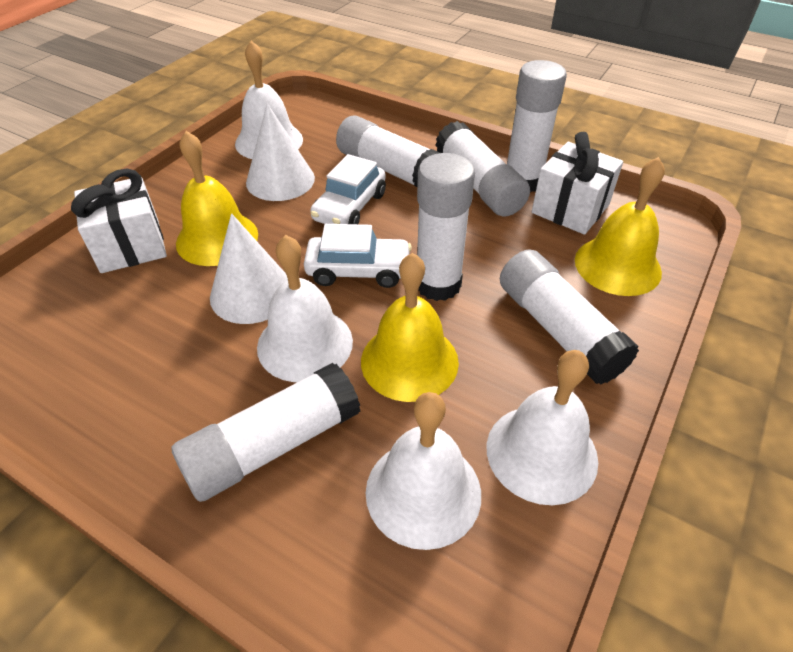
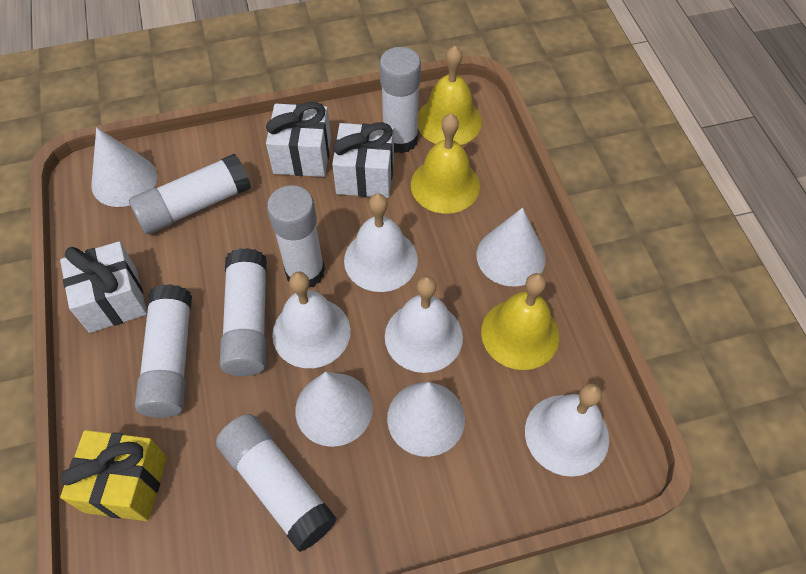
white car: 2 -> 0
white cone: 2 -> 4
white gift: 2 -> 3
yellow gift: 0 -> 1

